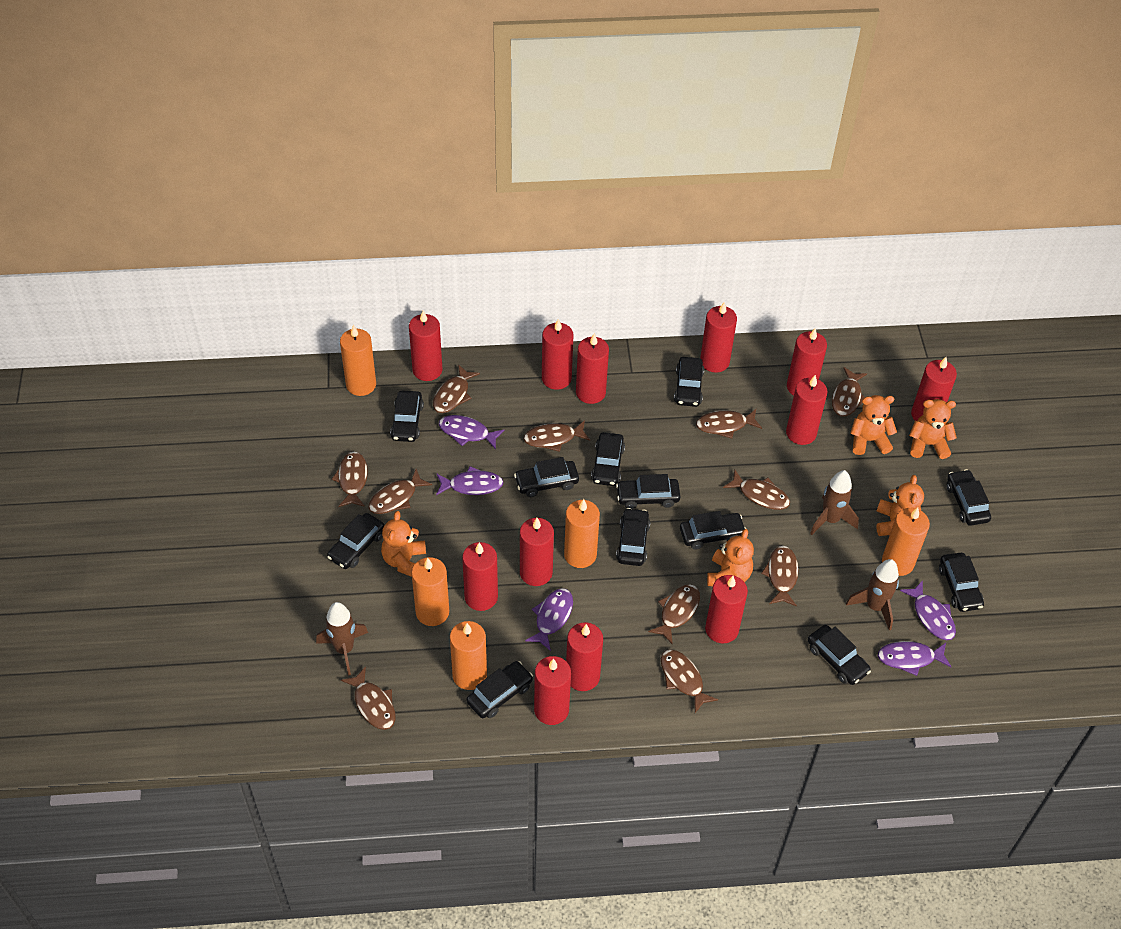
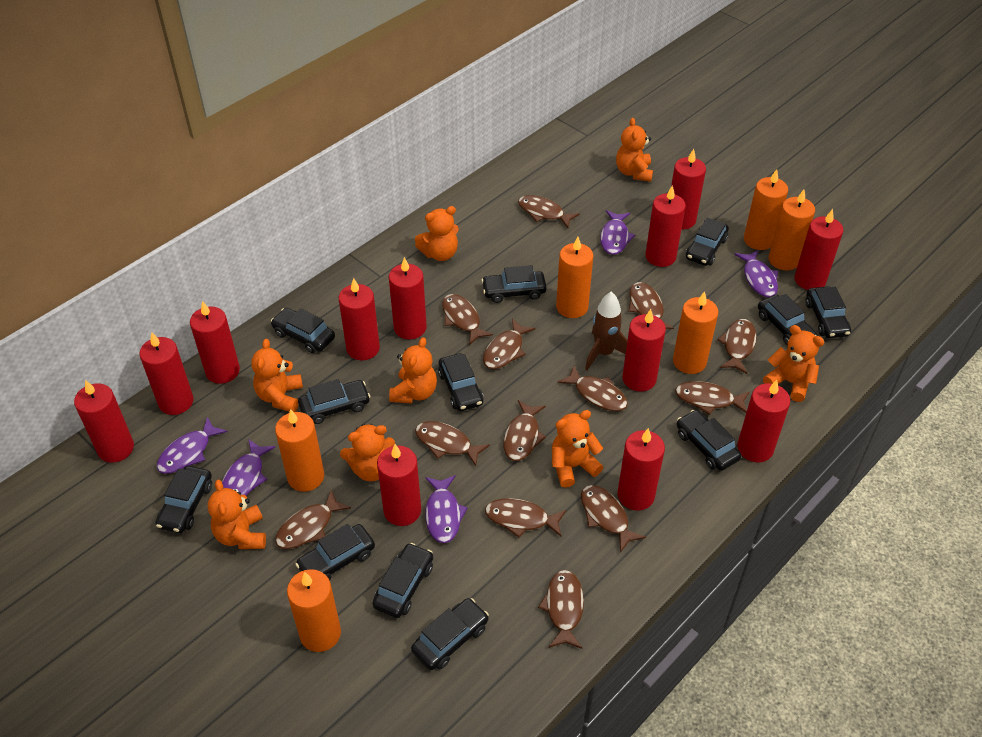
brown fish: 11 -> 13
brown rocket: 3 -> 1
orange candle: 5 -> 6
orange teddy bear: 5 -> 8

